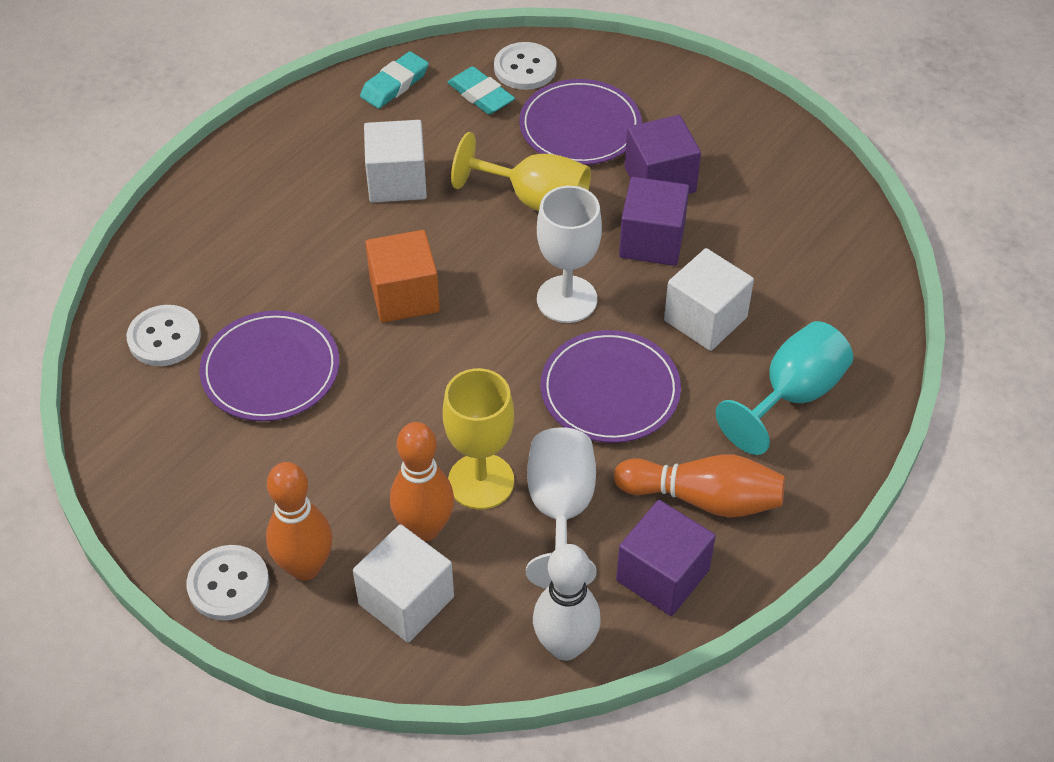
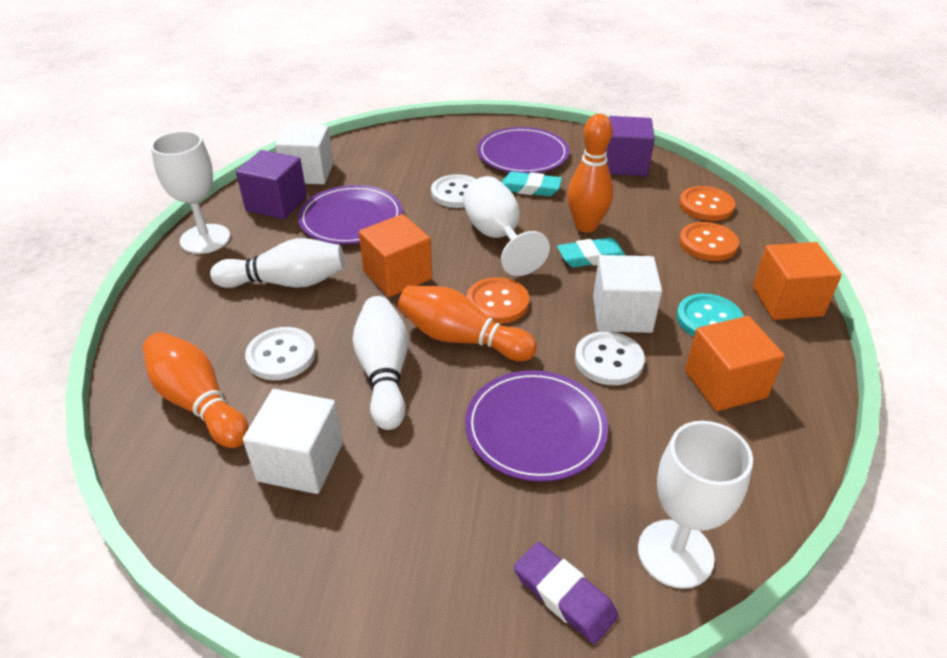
orange button: 0 -> 3
orange cube: 1 -> 3
purple cube: 3 -> 2
purple eraser: 0 -> 1
turquoise button: 0 -> 1
turquoise goblet: 1 -> 0
white bowling pin: 1 -> 2
white goblet: 2 -> 3
yellow goblet: 2 -> 0

